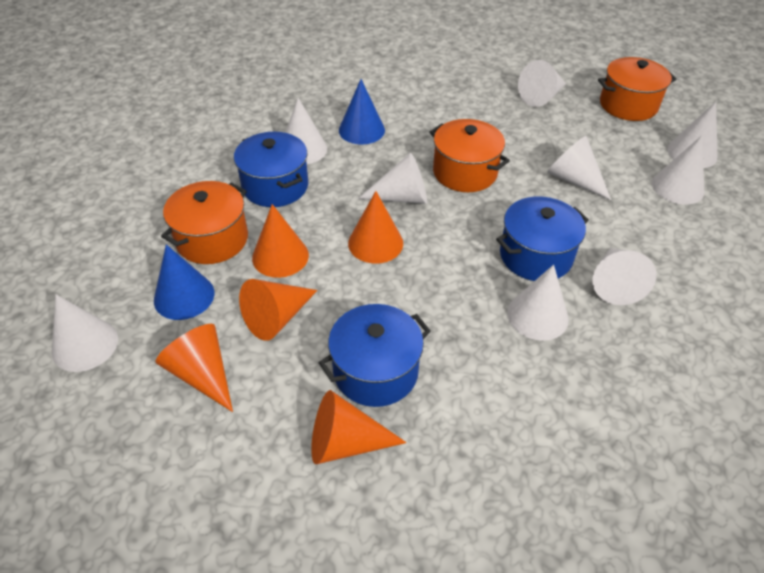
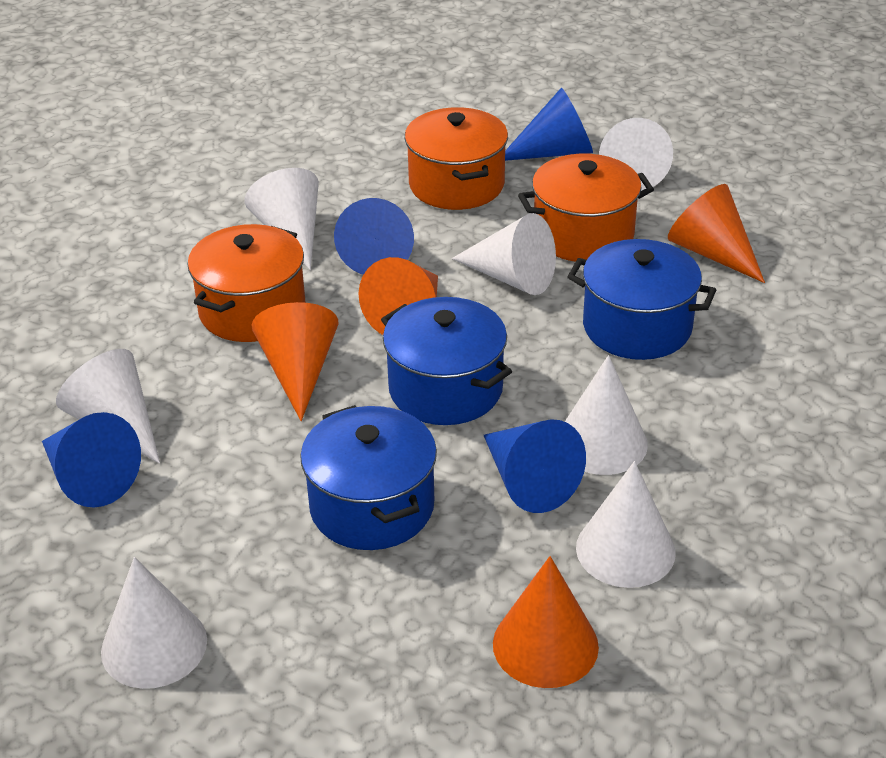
blue cone: 2 -> 4
orange cone: 5 -> 4
white cone: 9 -> 7

